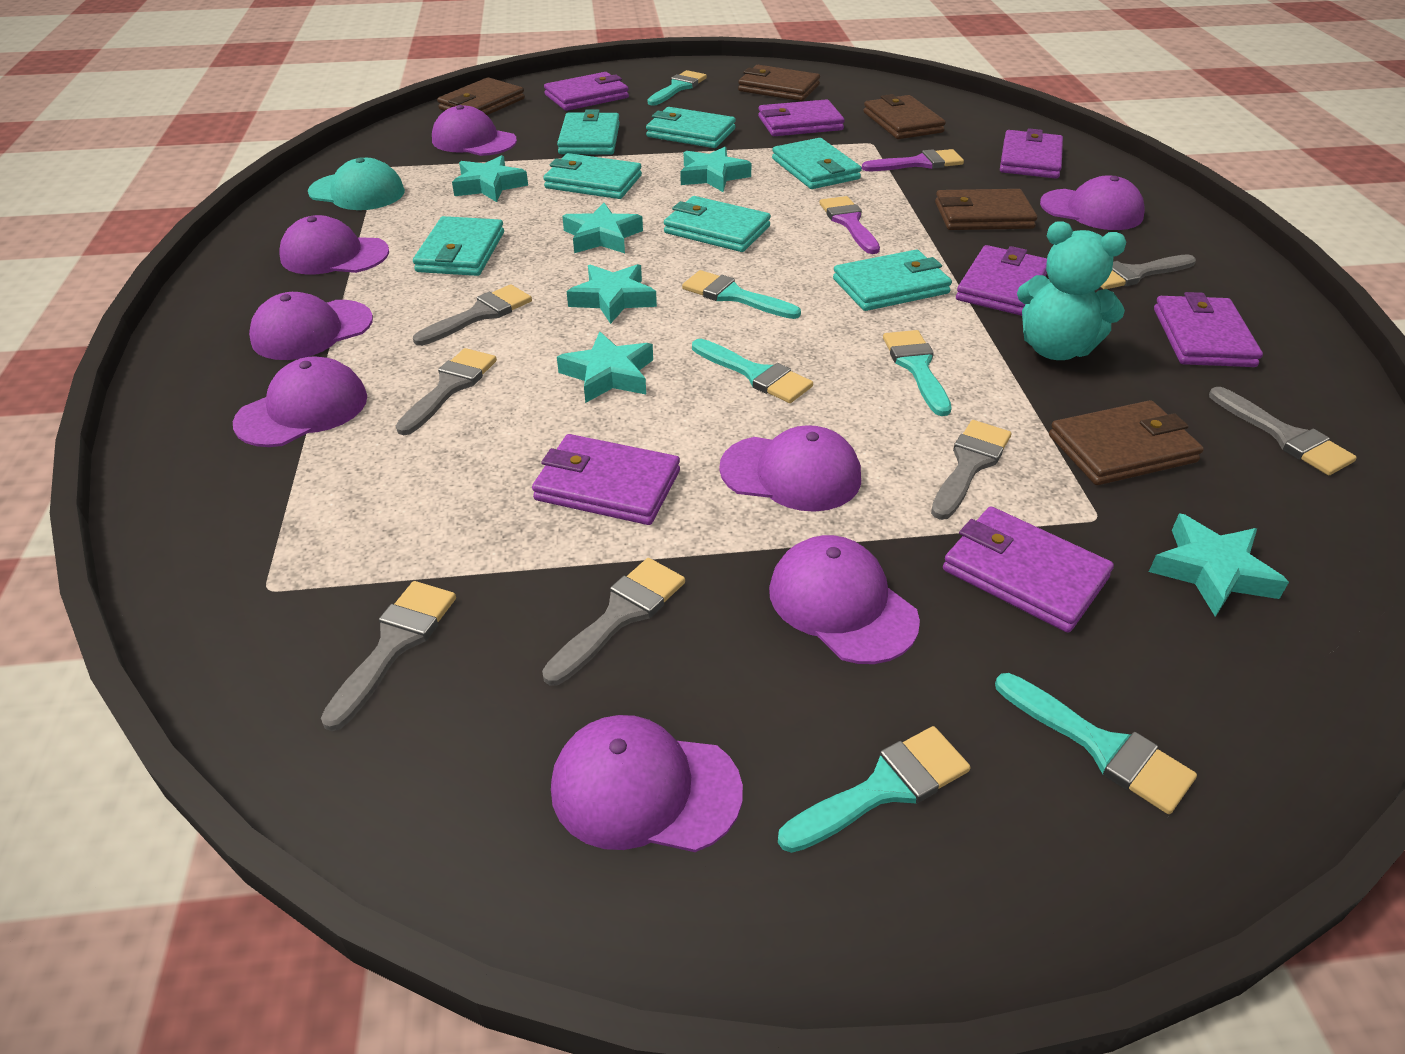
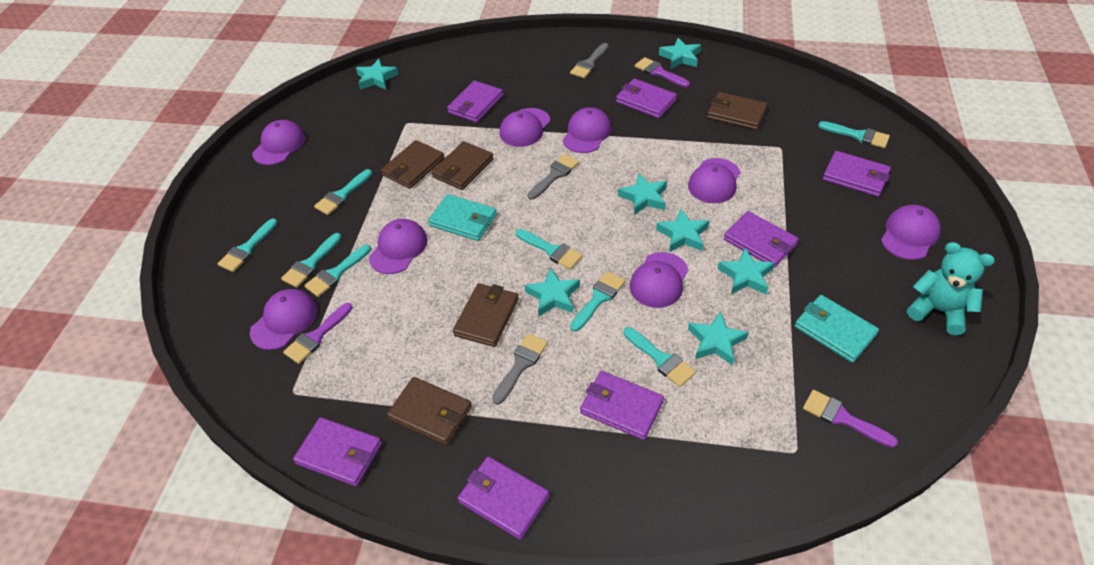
grey brush: 7 -> 3
purple brush: 2 -> 3
turquoise brush: 6 -> 8
turquoise cap: 1 -> 0
turquoise star: 6 -> 7
turquoise wallet: 7 -> 2

